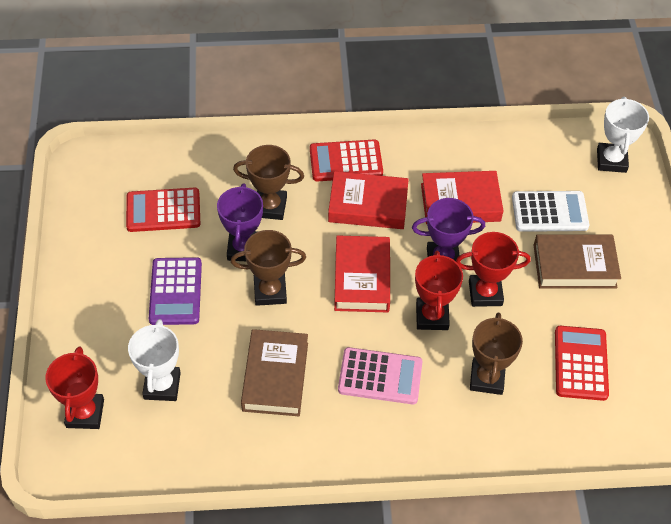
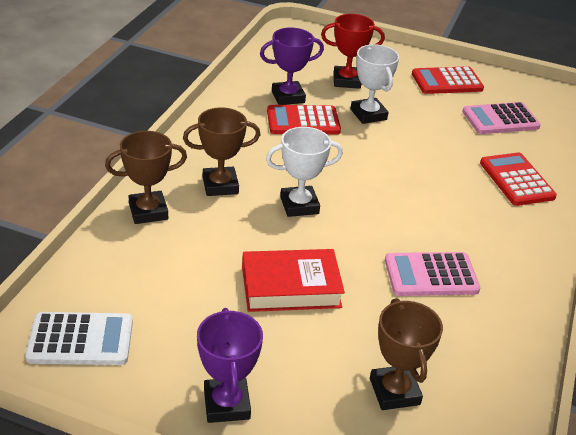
brown book: 2 -> 0
pink calculator: 1 -> 2
purple calculator: 1 -> 0
red book: 3 -> 1
red trophy: 3 -> 1

